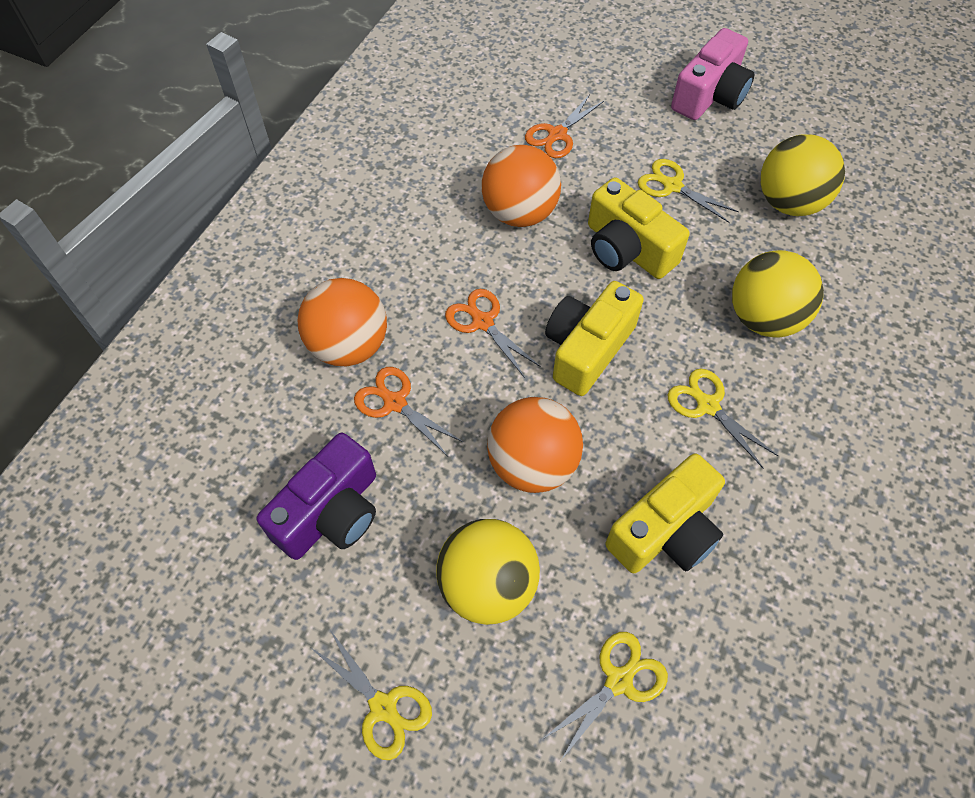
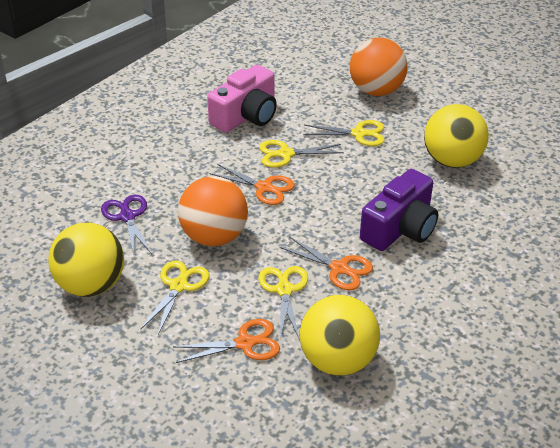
orange ball: 3 -> 2
purple scissors: 0 -> 1
yellow camera: 3 -> 0

